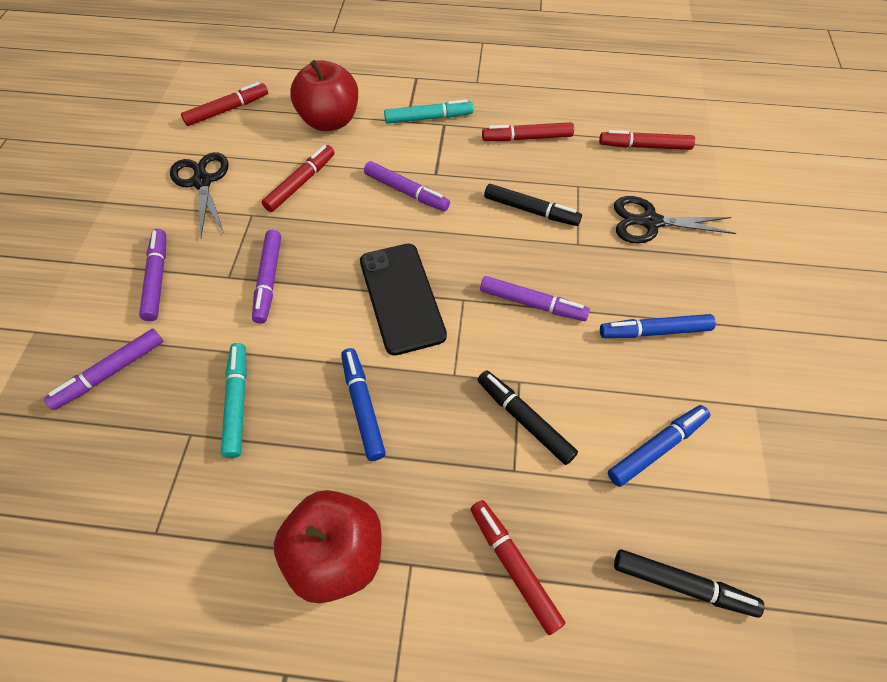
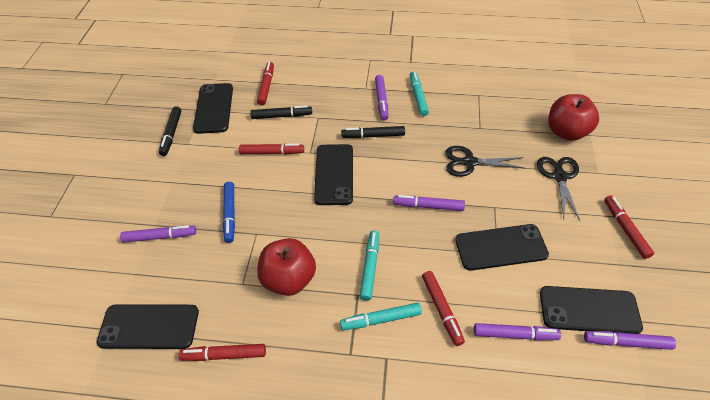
black phone: 1 -> 5
blue marker: 3 -> 1
turquoise marker: 2 -> 3

